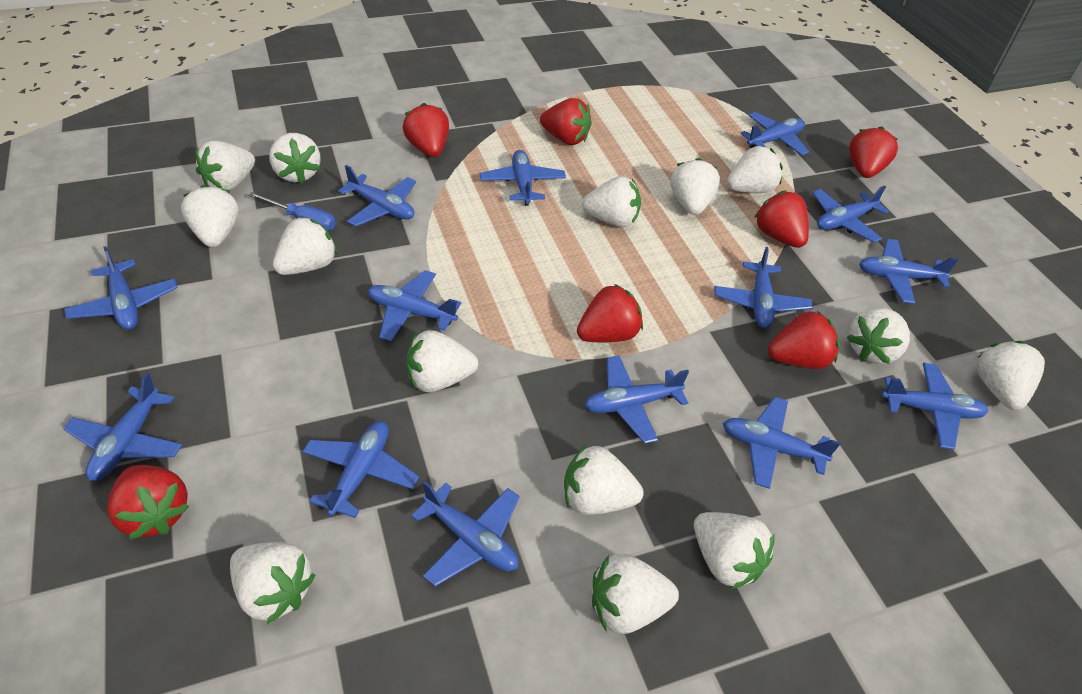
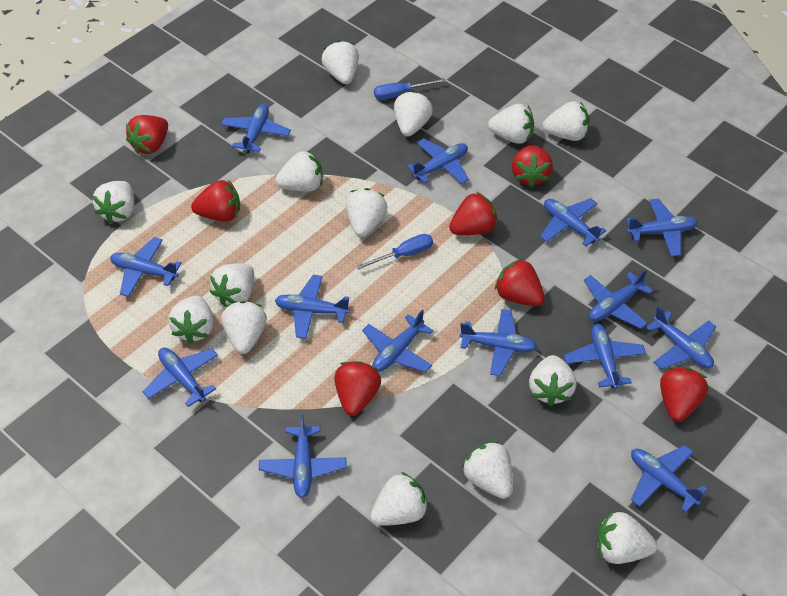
blue screwdriver: 1 -> 2

